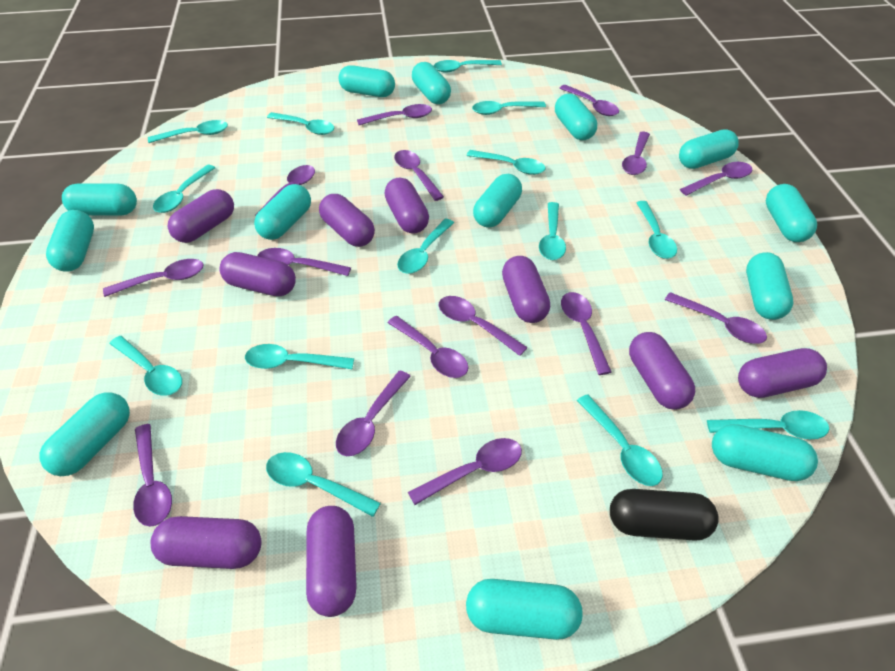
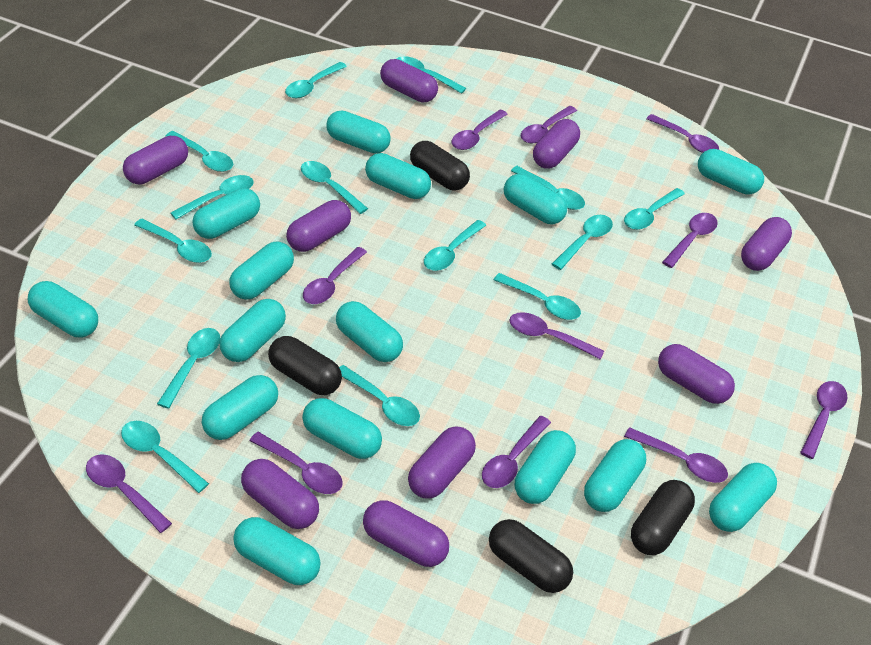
black capsule: 1 -> 4
purple spoon: 15 -> 11
turquoise capsule: 13 -> 15

